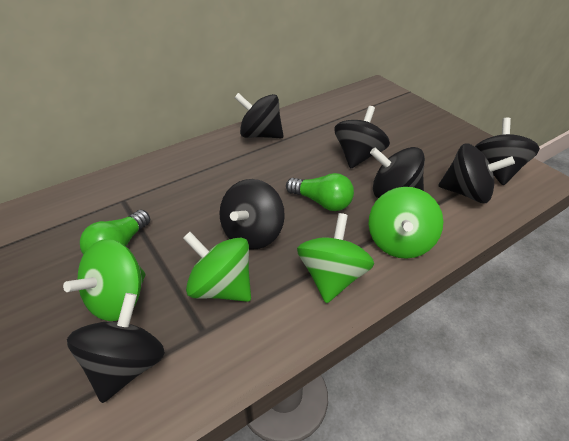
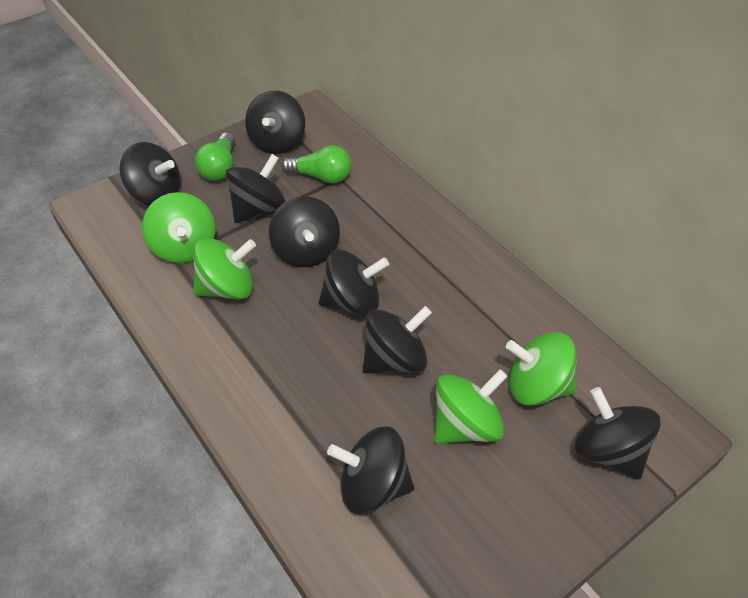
black spinning top: 7 -> 8

